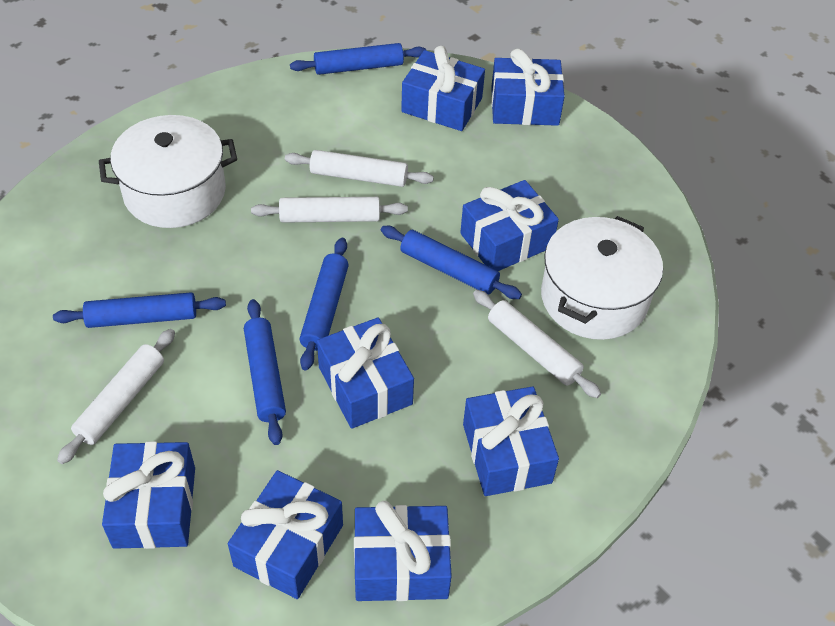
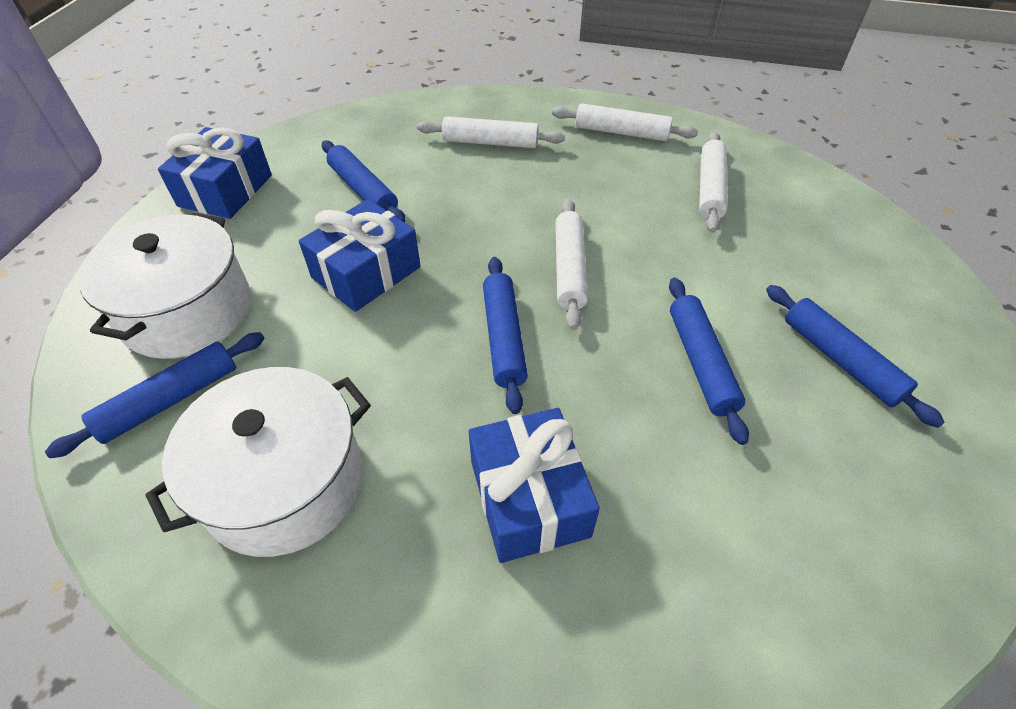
blue gift: 8 -> 3

